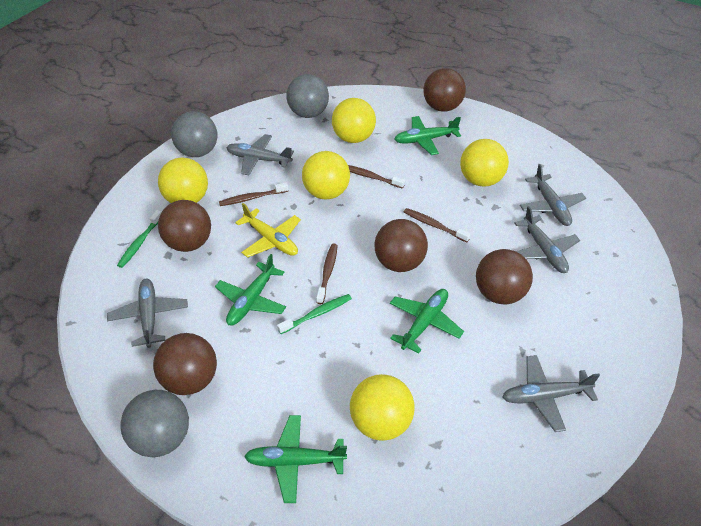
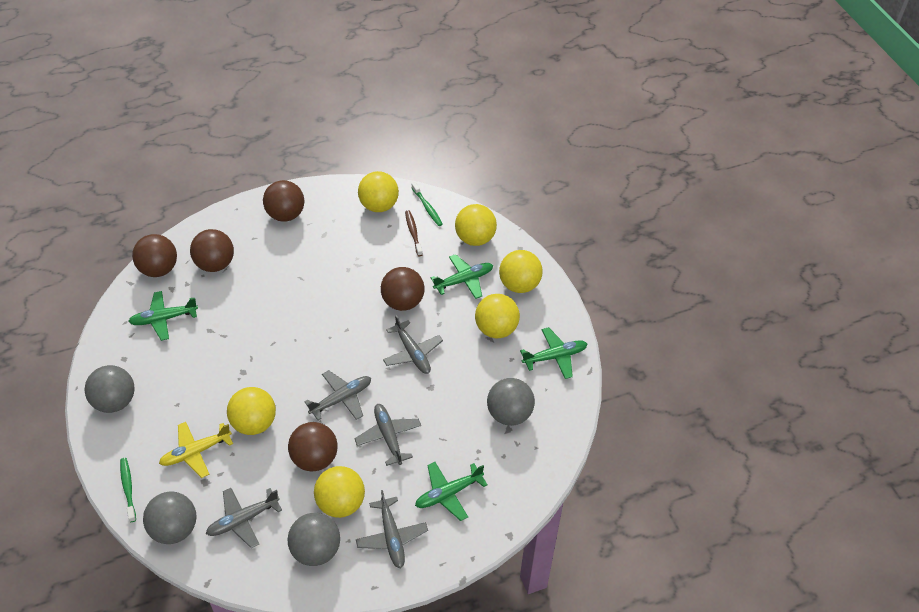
brown toothbrush: 4 -> 1
grey ball: 3 -> 4
yellow ball: 5 -> 6

